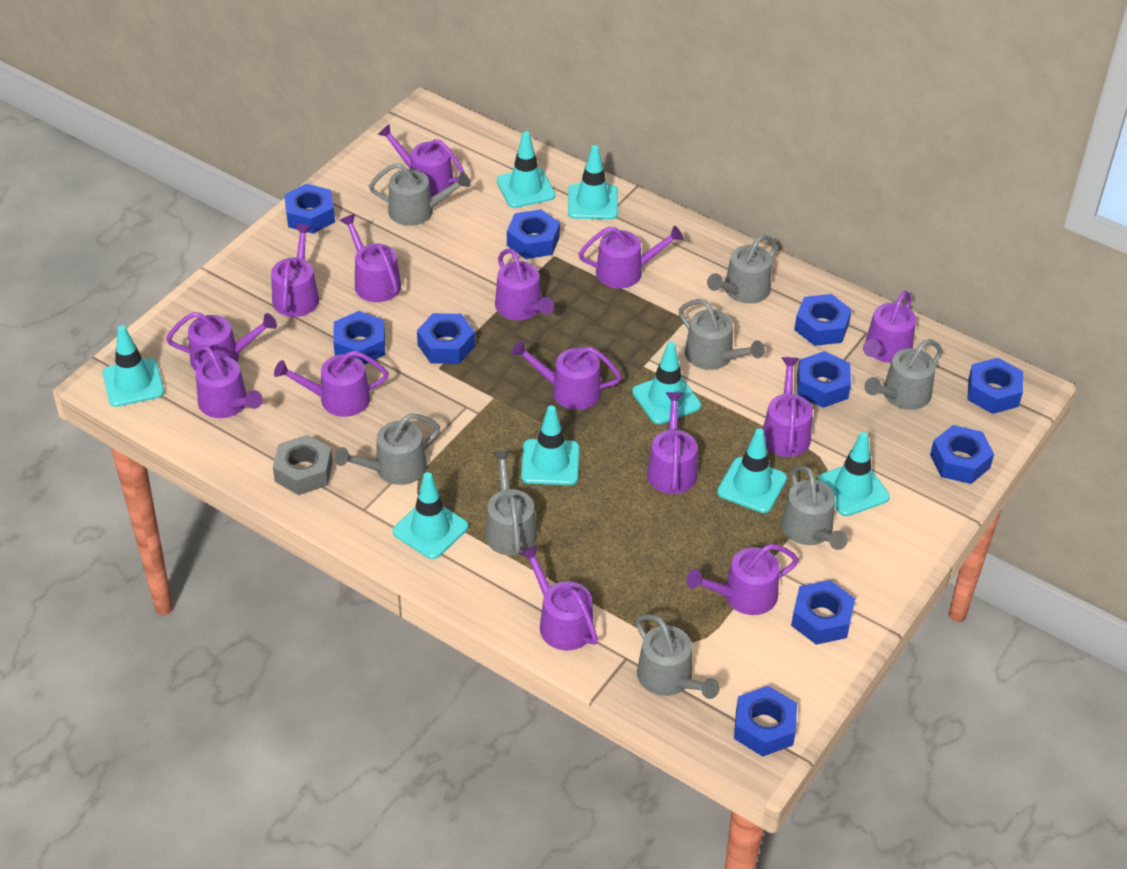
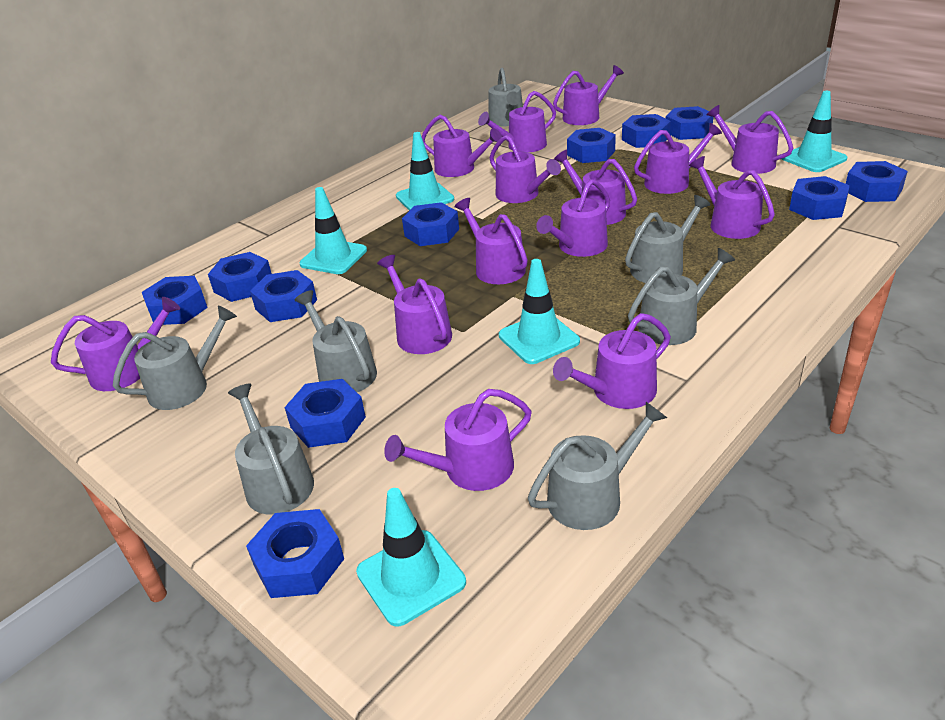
blue nut: 10 -> 11
grey nut: 1 -> 0
grey watering can: 8 -> 7
turquoise traffic cone: 8 -> 5

